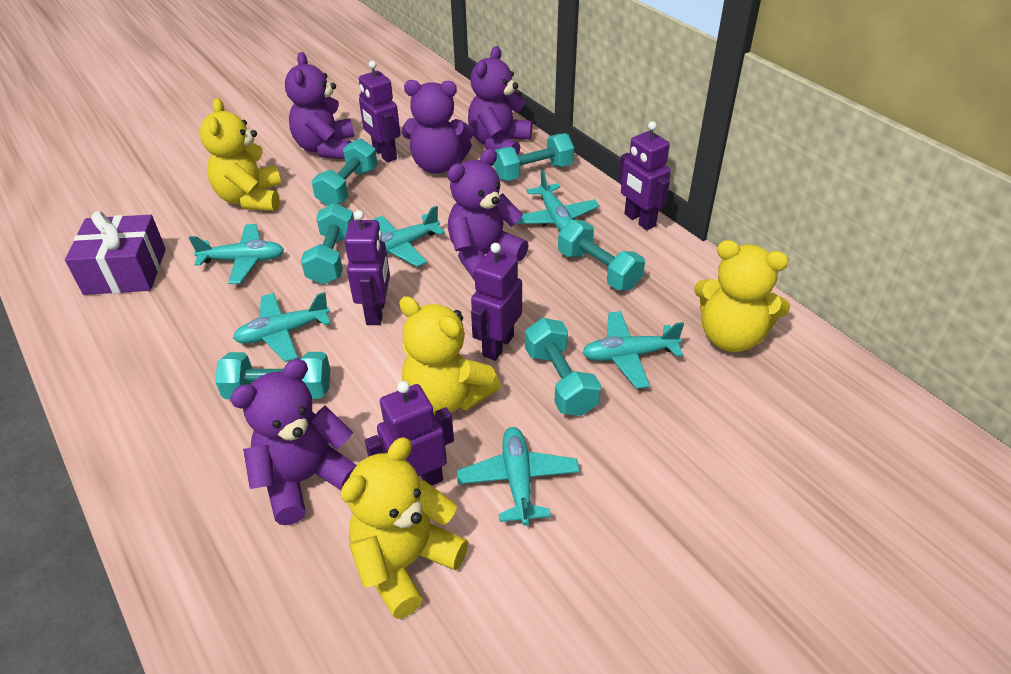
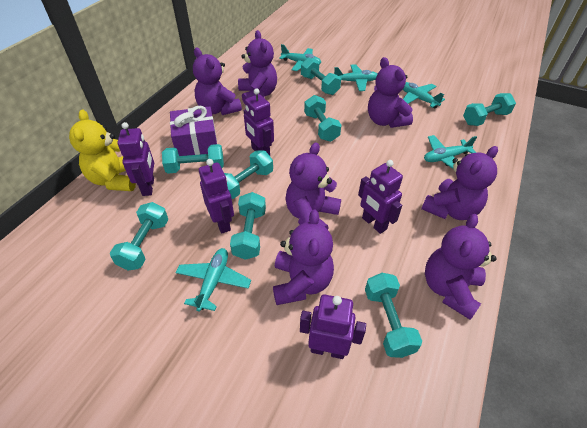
purple teddy bear: 5 -> 7
turquoise dumbbell: 6 -> 8
turquoise plane: 6 -> 5
yellow teddy bear: 4 -> 1

